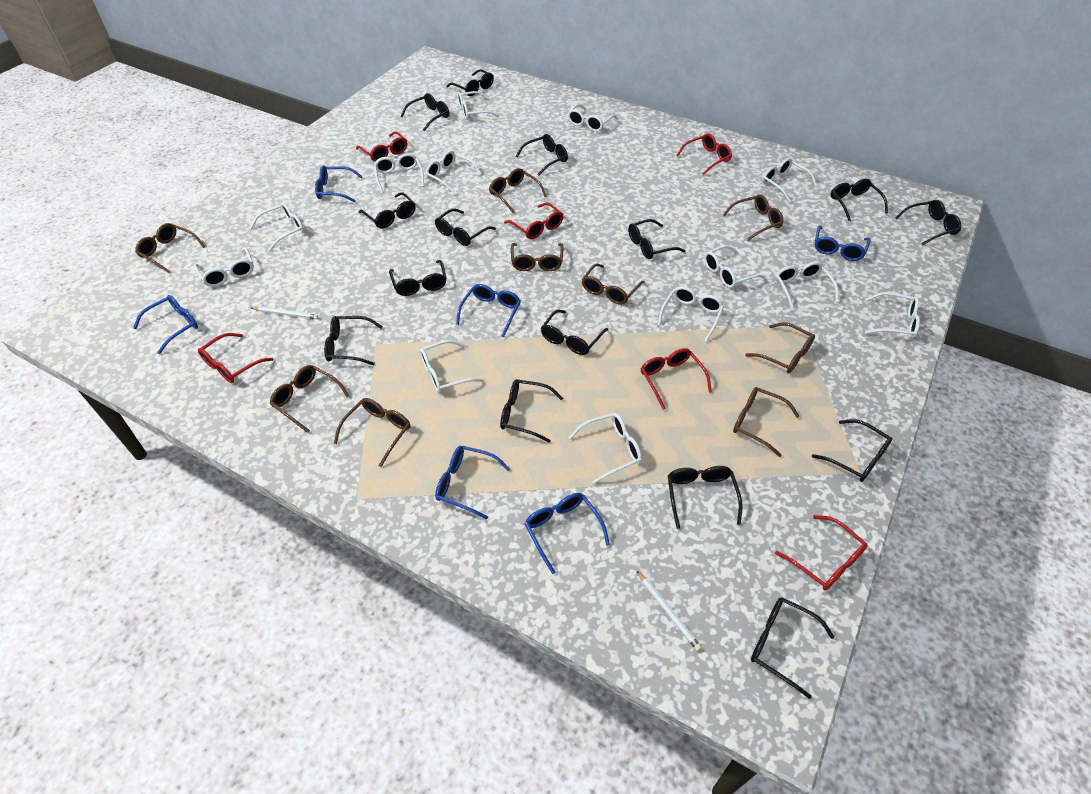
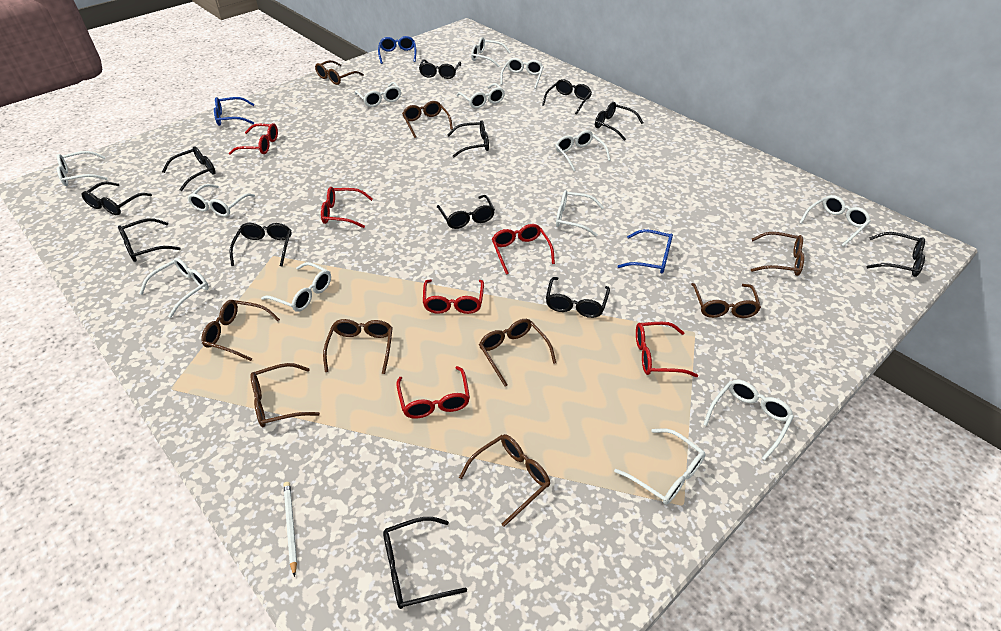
black glasses: 15 -> 12
blue glasses: 6 -> 3
white pencil: 2 -> 1

